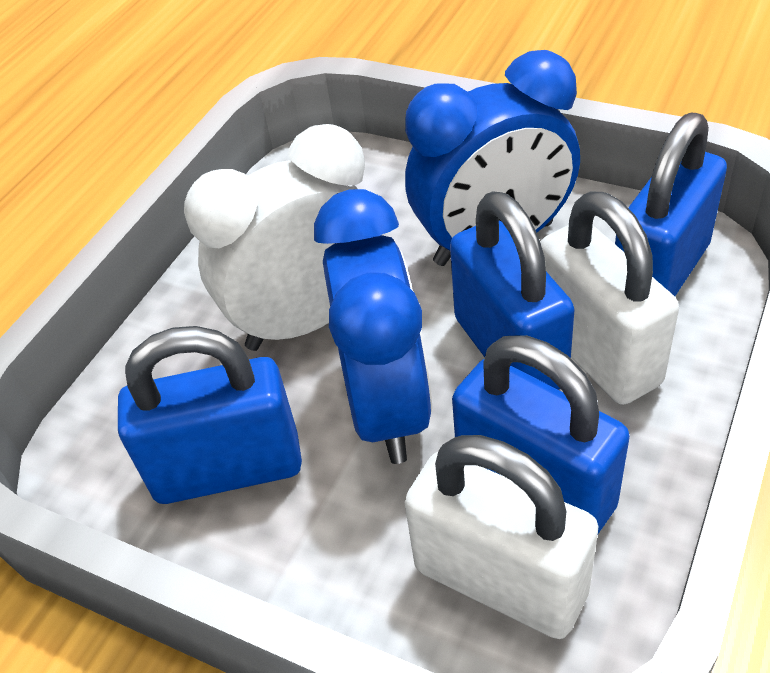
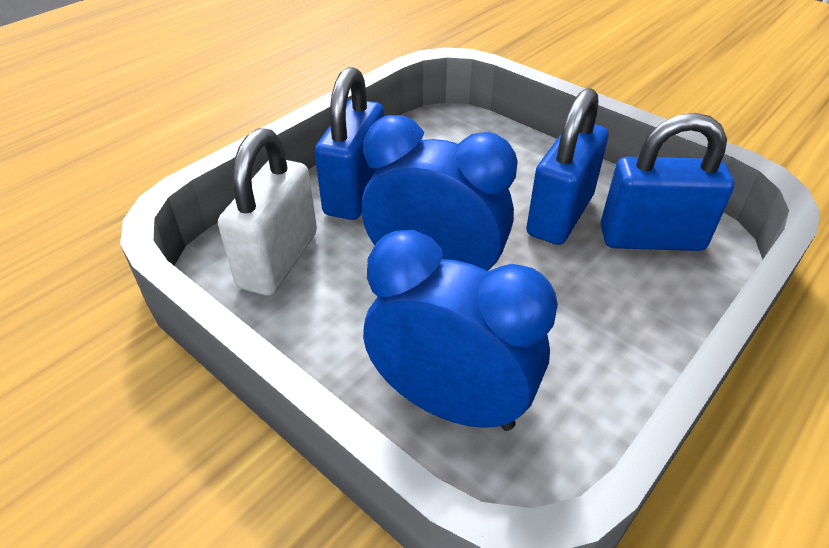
blue padlock: 4 -> 3
white clock: 1 -> 0
white padlock: 2 -> 1

